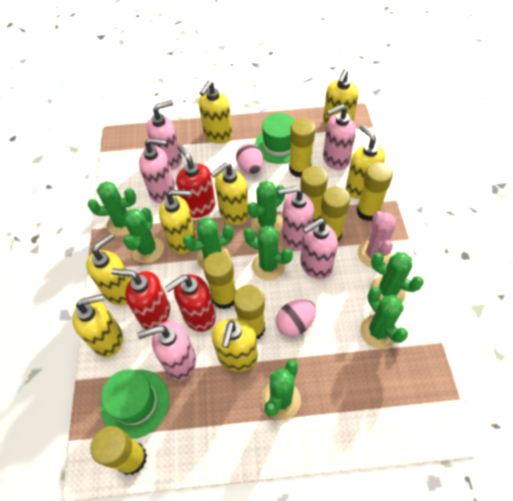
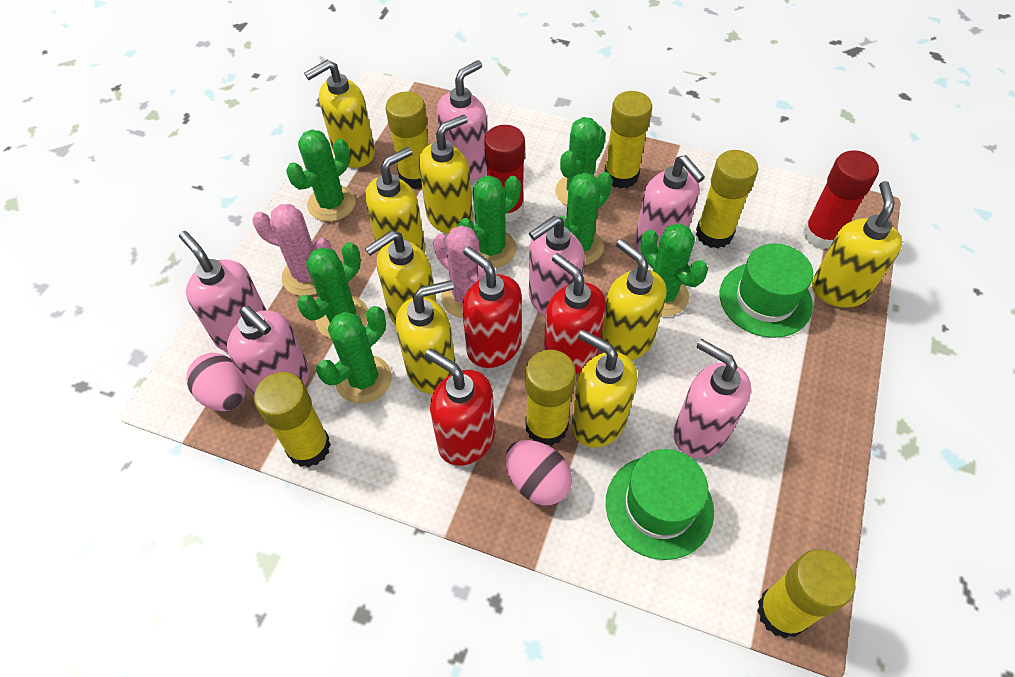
green cactus: 8 -> 7
pink cactus: 1 -> 2
red glue stick: 0 -> 2
yellow glue stick: 7 -> 6

